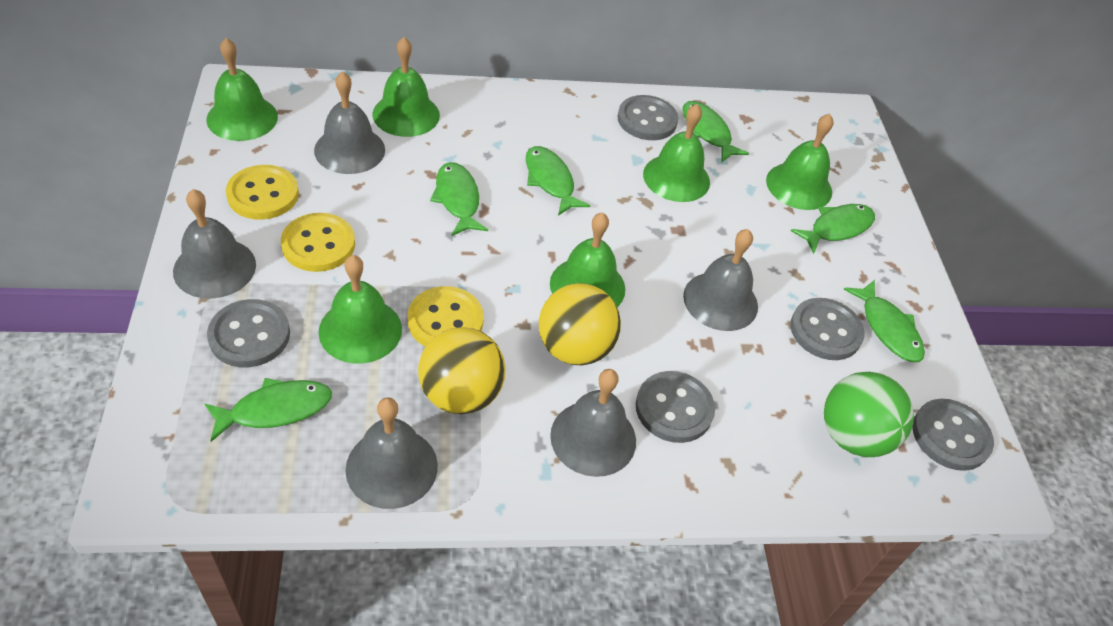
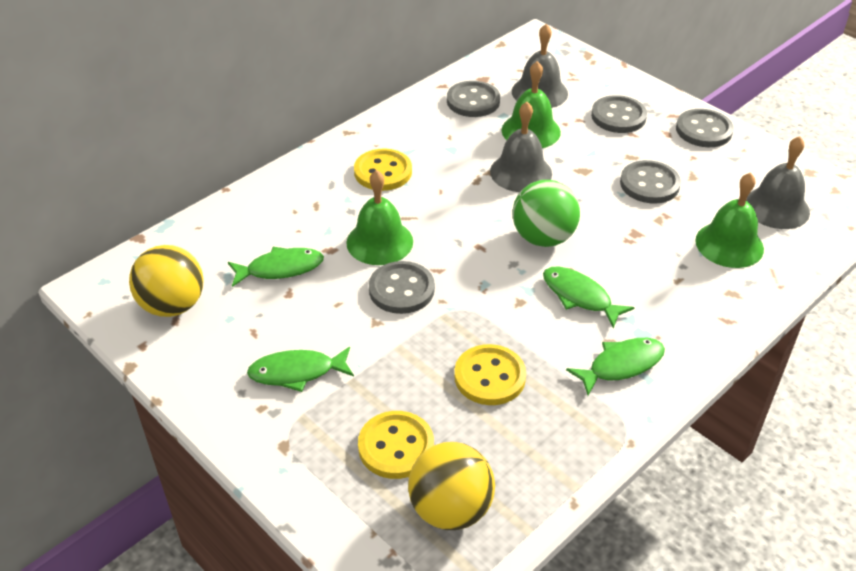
green bell: 6 -> 3
green fish: 6 -> 4
grey bell: 5 -> 3

